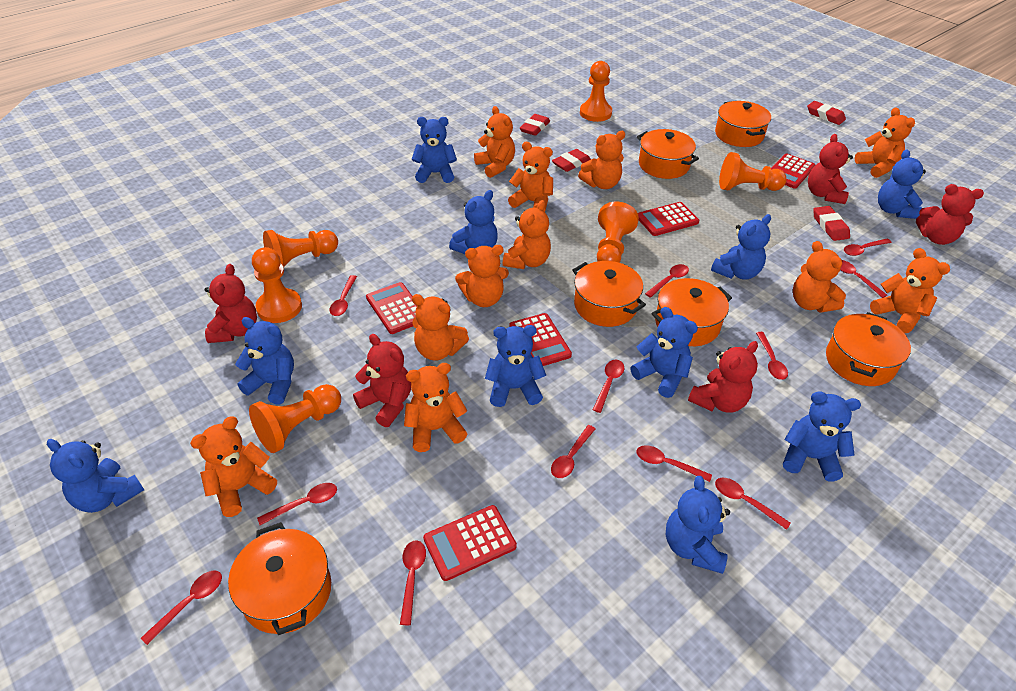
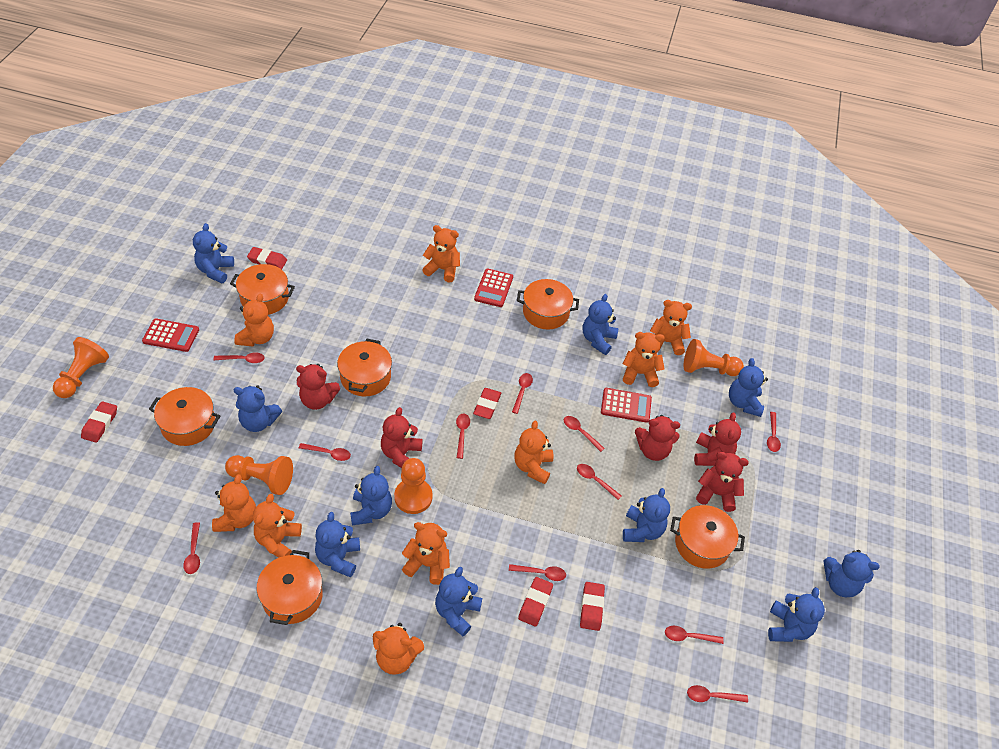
orange pawn: 6 -> 4
orange teddy bear: 11 -> 9
red calculator: 5 -> 3
red eraser: 4 -> 5
red spoon: 12 -> 11

